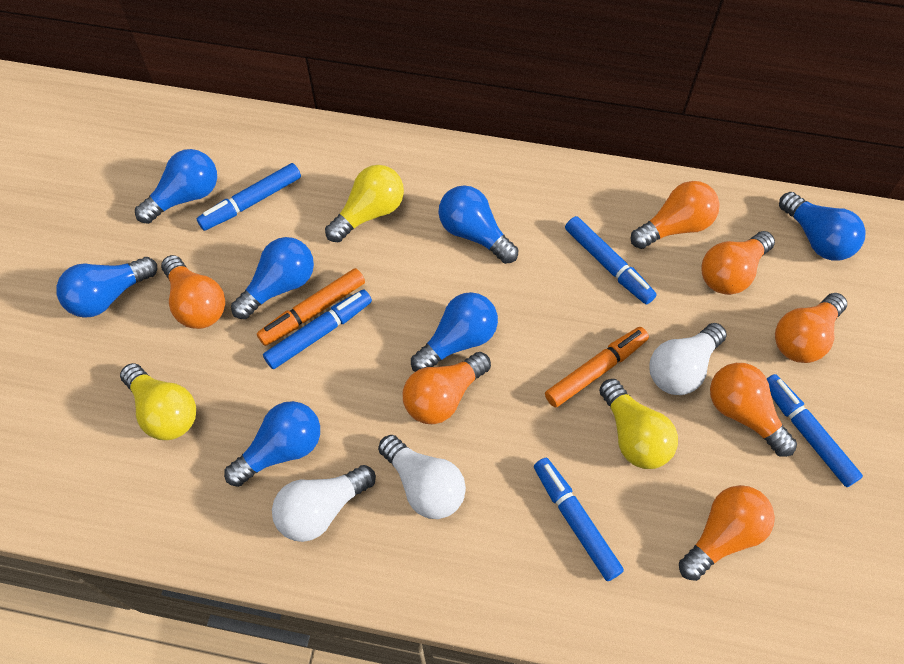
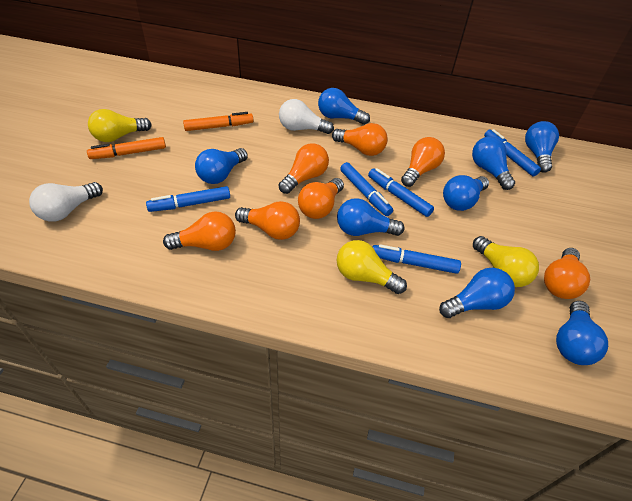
blue light bulb: 7 -> 8
white light bulb: 3 -> 2

